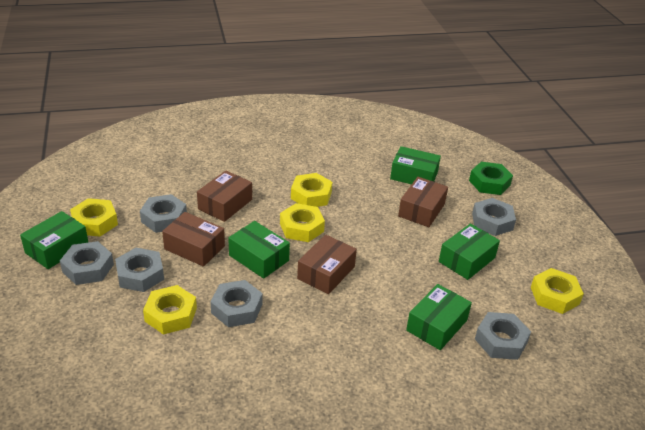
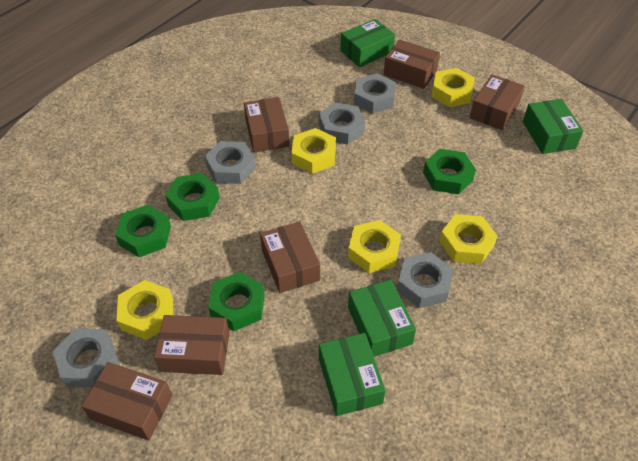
brown box: 4 -> 6
green box: 5 -> 4
green nut: 1 -> 4
grey nut: 6 -> 5

